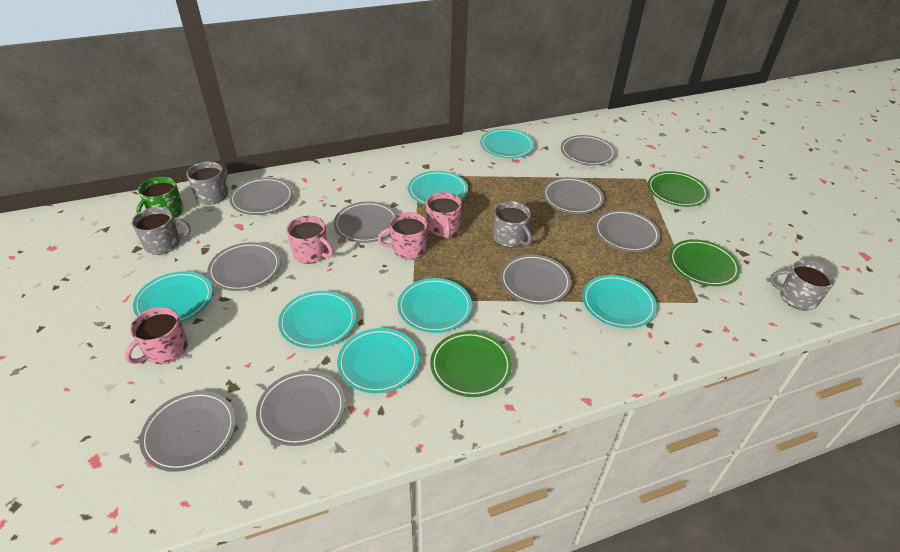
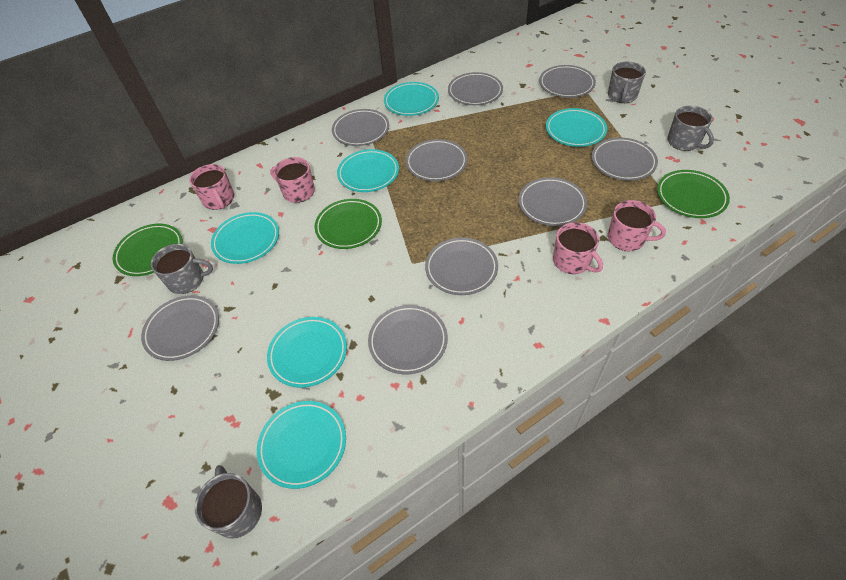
green mug: 1 -> 0
turquoise plate: 7 -> 6

